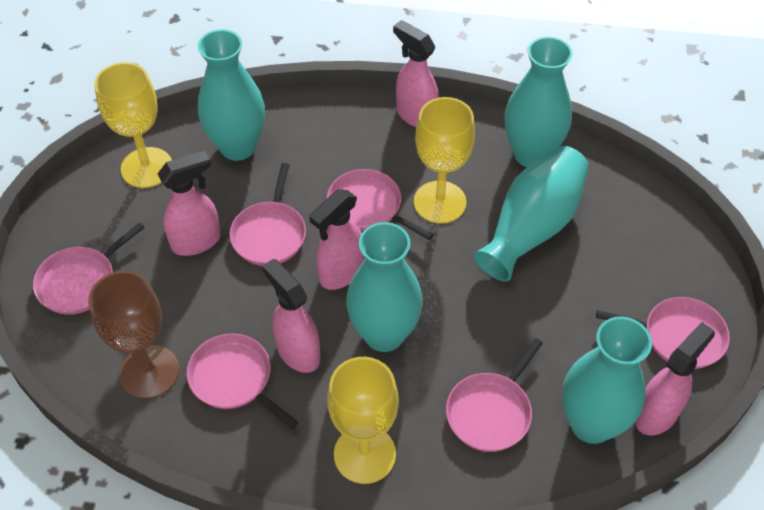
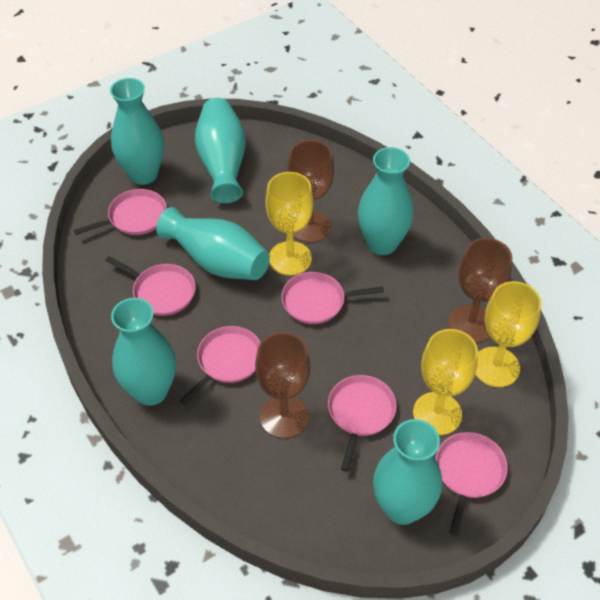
brown goblet: 1 -> 3
pink spray bottle: 5 -> 0
turquoise vase: 5 -> 6

